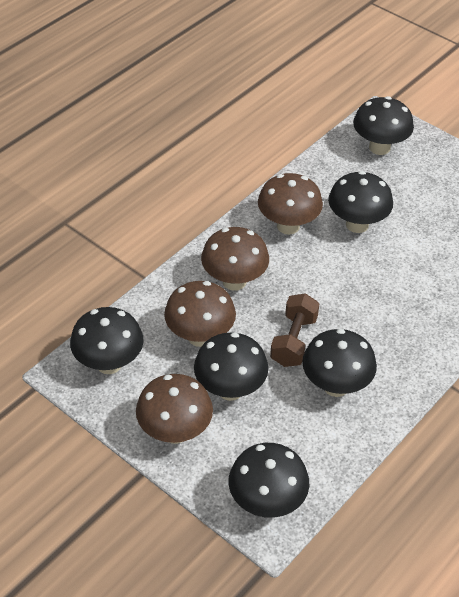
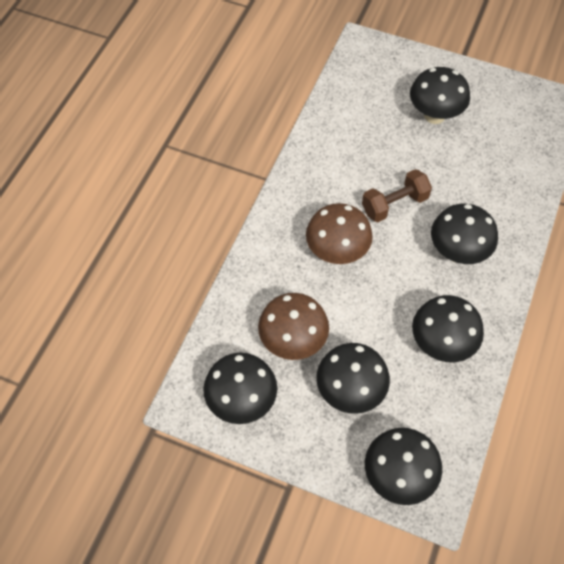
brown mushroom: 4 -> 2

